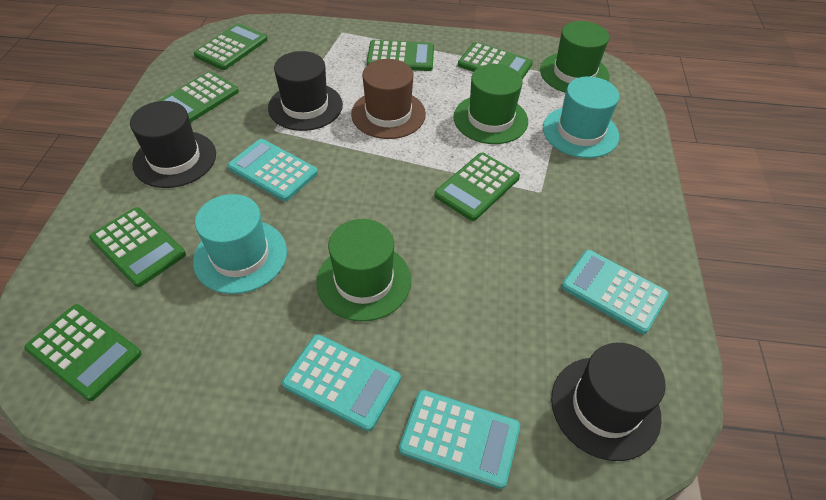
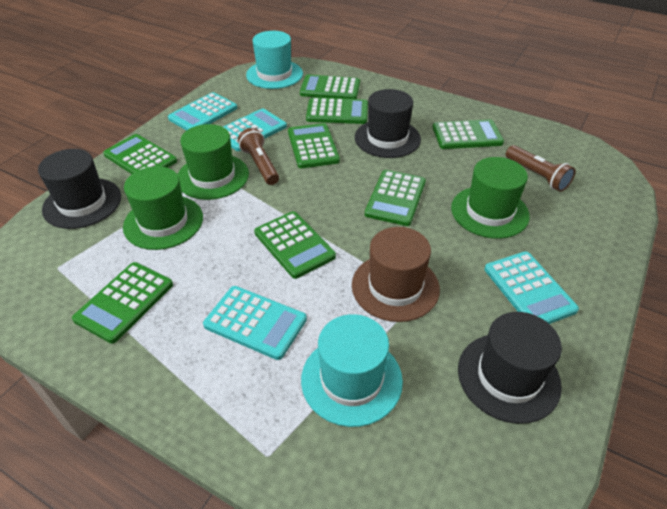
brown flashlight: 0 -> 2
green calculator: 7 -> 8

